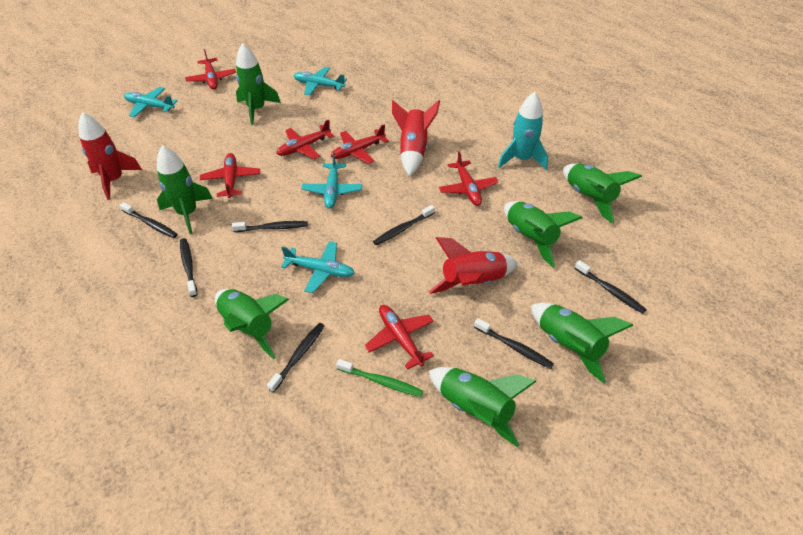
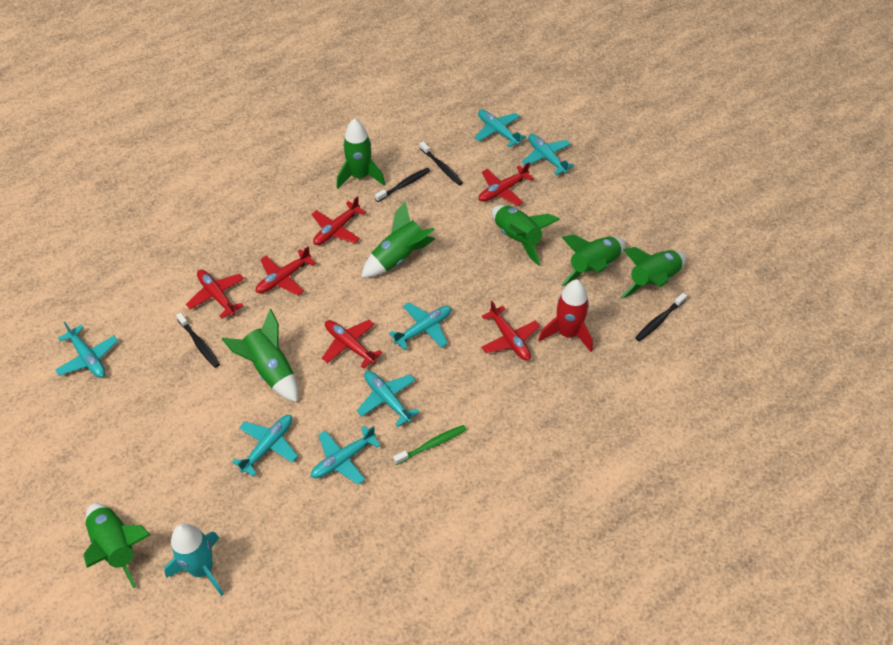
black toothbrush: 7 -> 4
red rocket: 3 -> 1
turquoise plane: 4 -> 7

